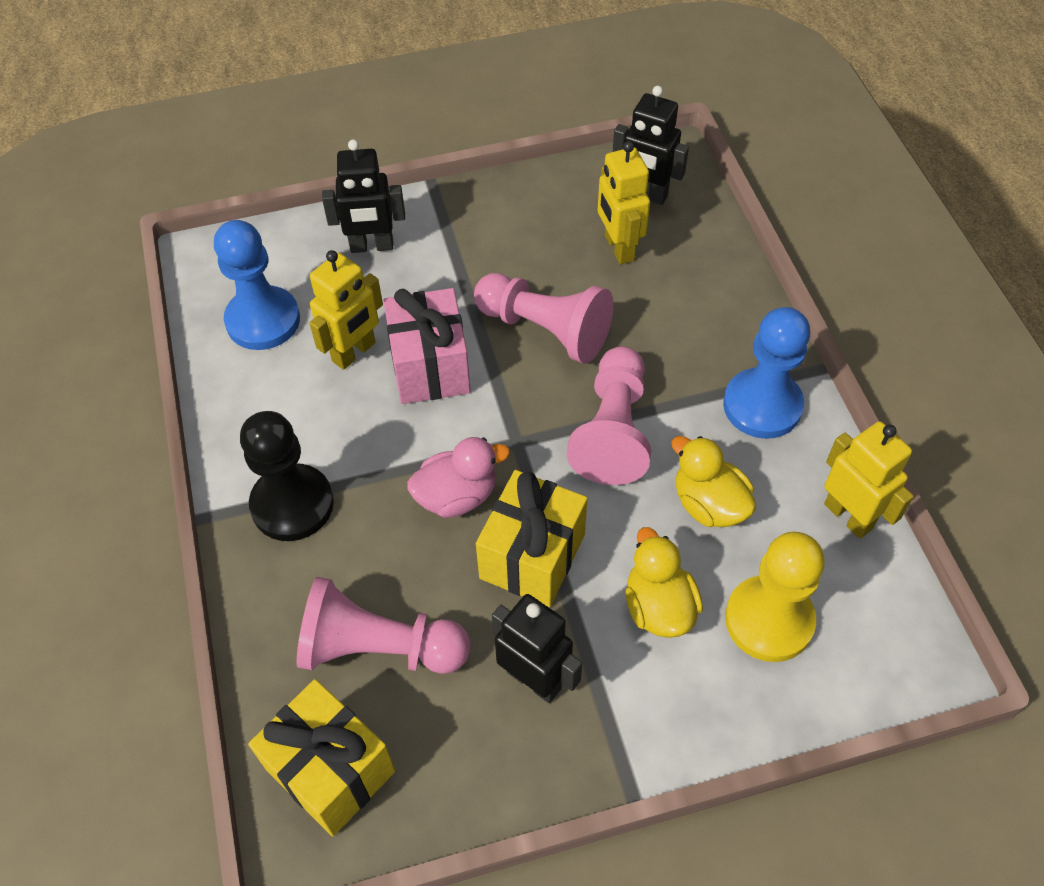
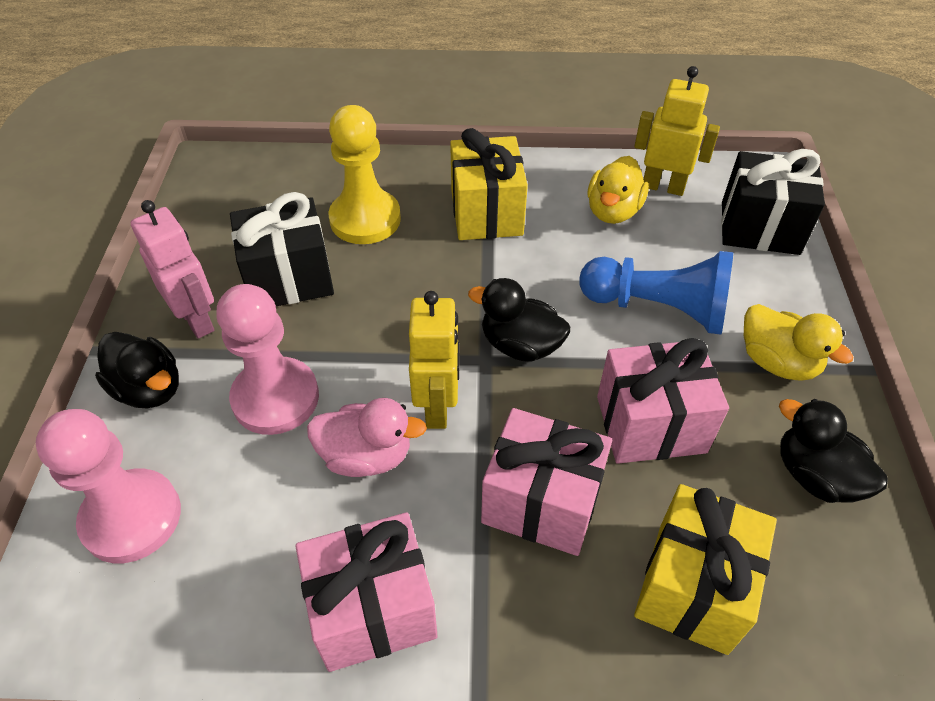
black duck: 0 -> 3
black gift: 0 -> 2
black pawn: 1 -> 0
black robot: 3 -> 0
blue pawn: 2 -> 1
pink gift: 1 -> 3
pink pawn: 3 -> 2
pink robot: 0 -> 1
yellow robot: 3 -> 2

